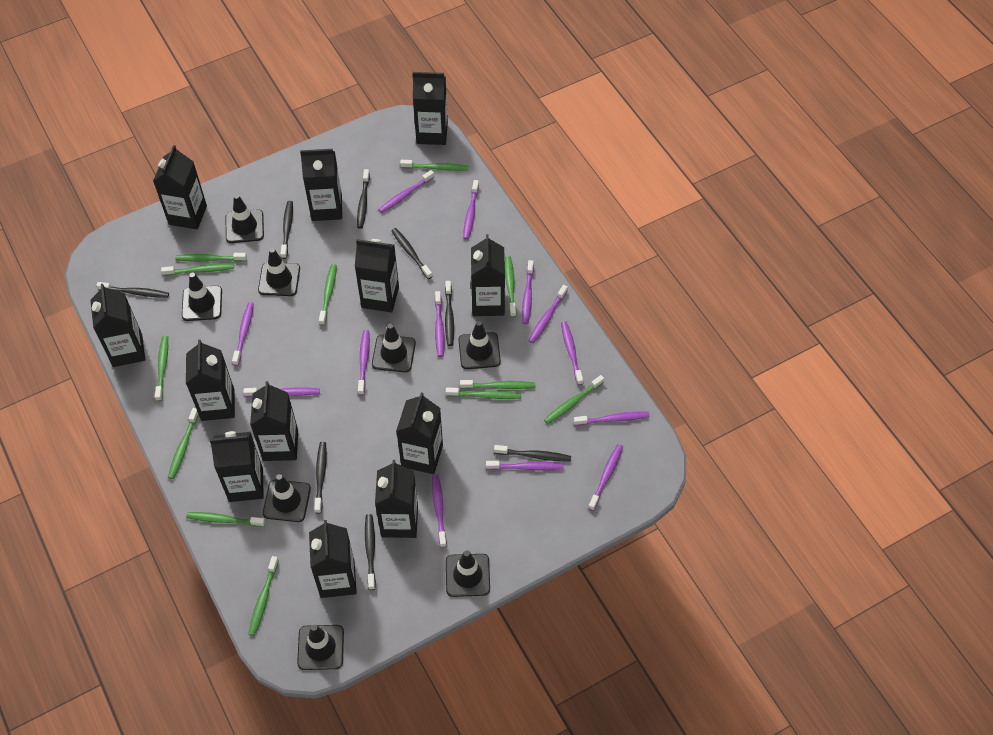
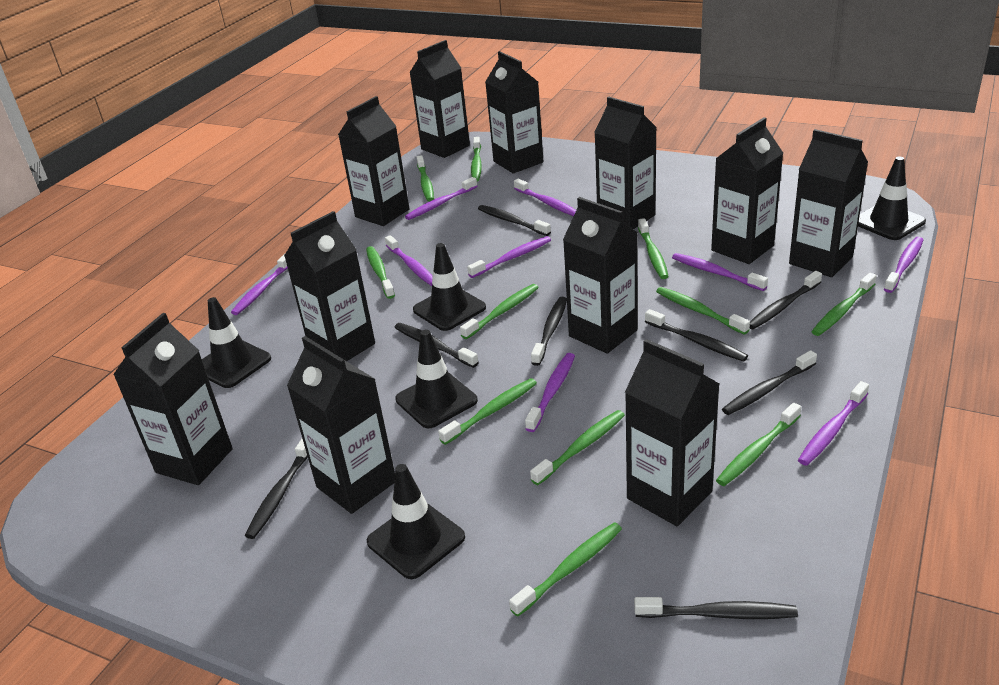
black carton: 12 -> 11
black traffic cone: 8 -> 5
green toothbrush: 12 -> 11
purple toothbrush: 13 -> 9

